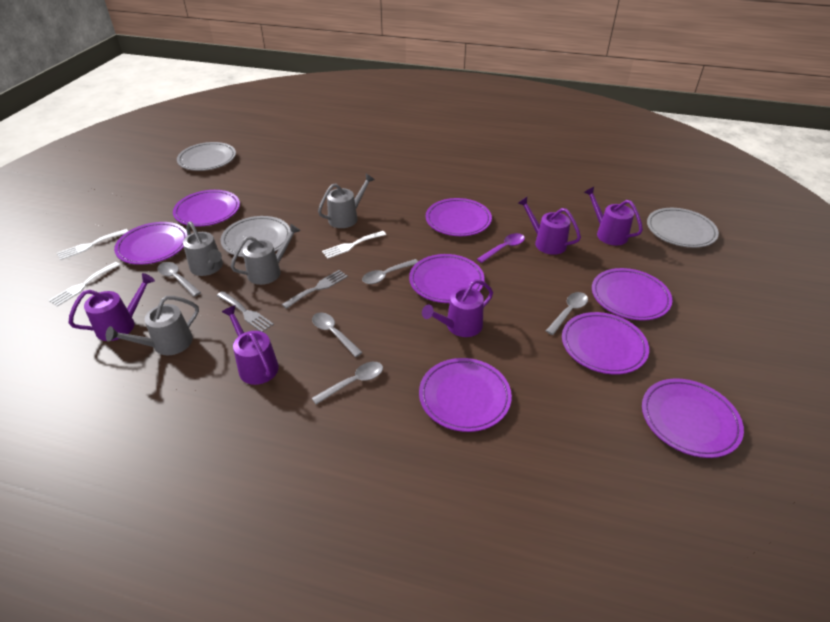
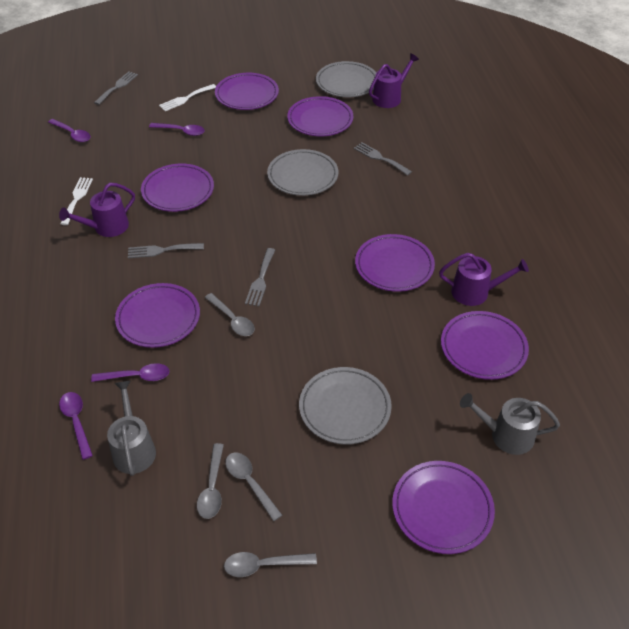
grey fork: 2 -> 4
grey spoon: 5 -> 4
grey watering can: 4 -> 2
purple plate: 8 -> 7
purple spoon: 1 -> 4
purple watering can: 5 -> 3
white fork: 3 -> 2

